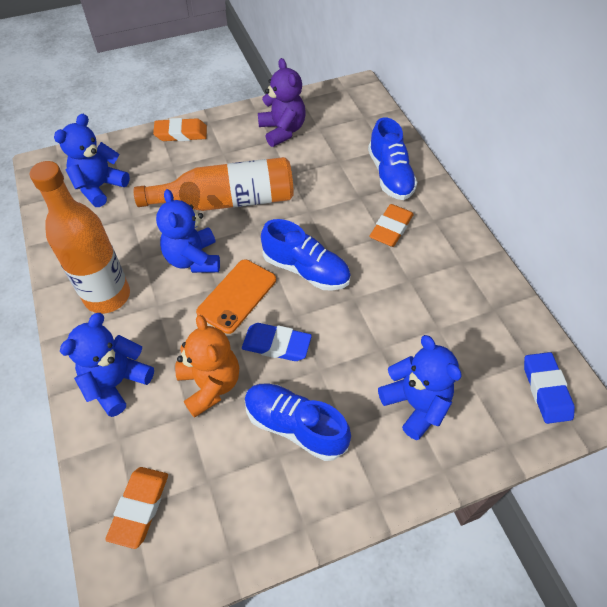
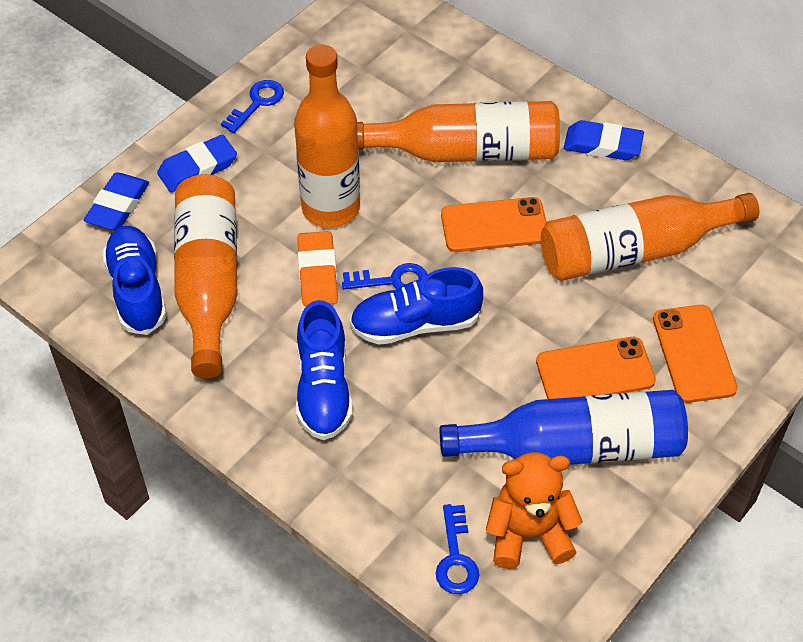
blue bottle: 0 -> 1
blue eraser: 2 -> 3
blue key: 0 -> 3
blue teddy bear: 4 -> 0
orange bottle: 2 -> 4
orange eraser: 3 -> 1
orange phone: 1 -> 3
purple teddy bear: 1 -> 0

